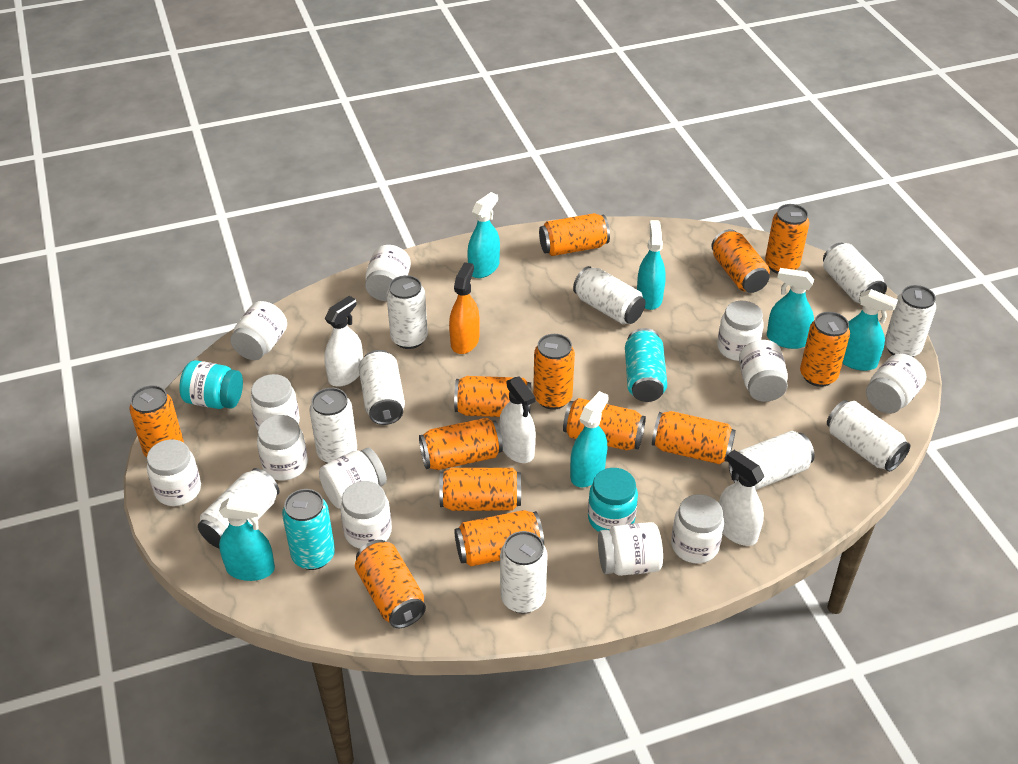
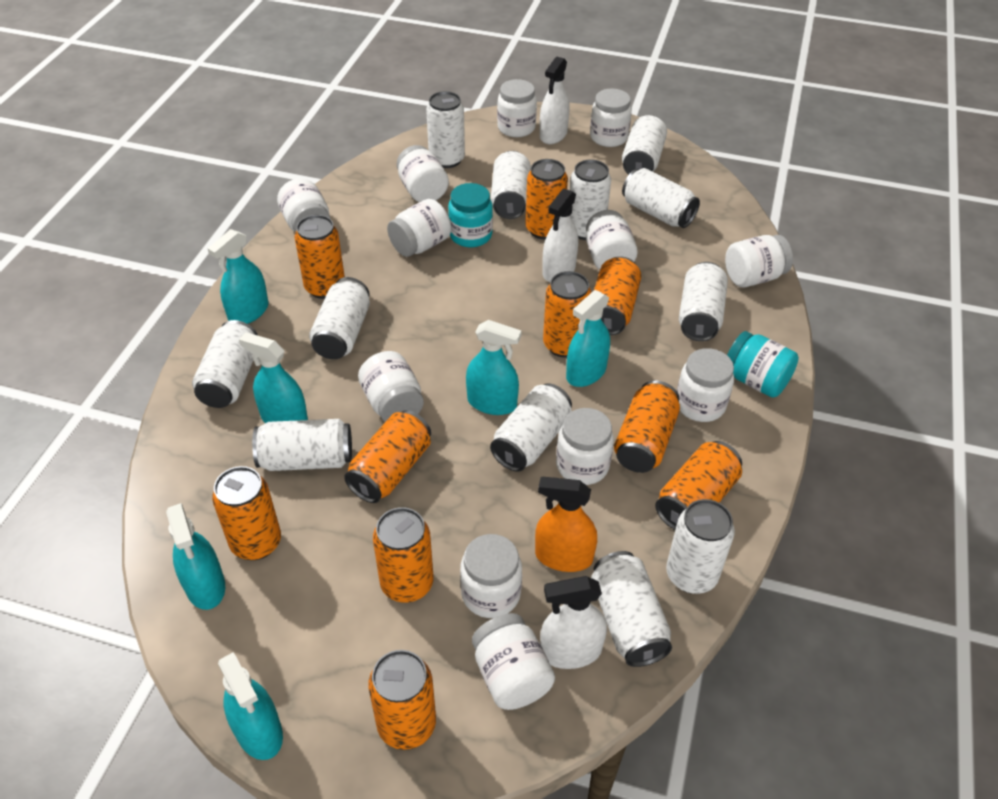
orange can: 13 -> 10
turquoise can: 2 -> 0
white can: 10 -> 12

